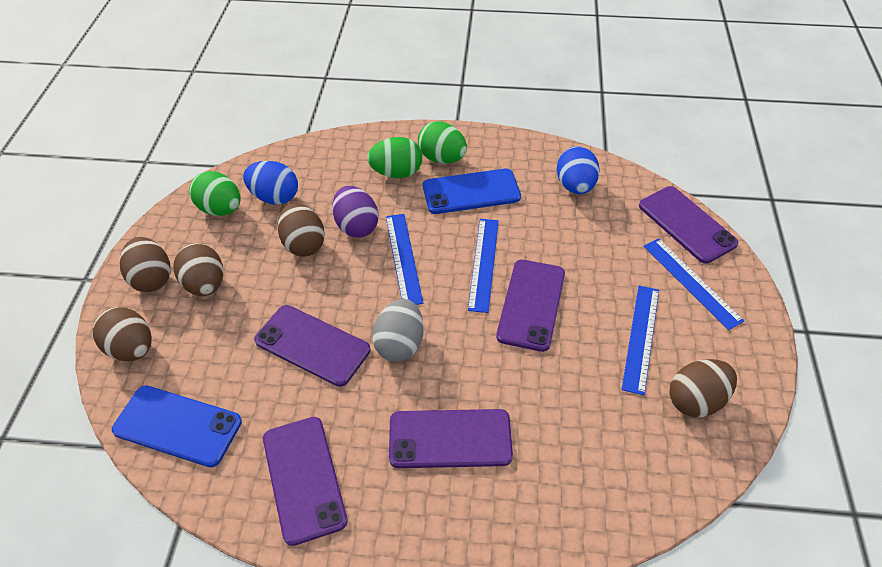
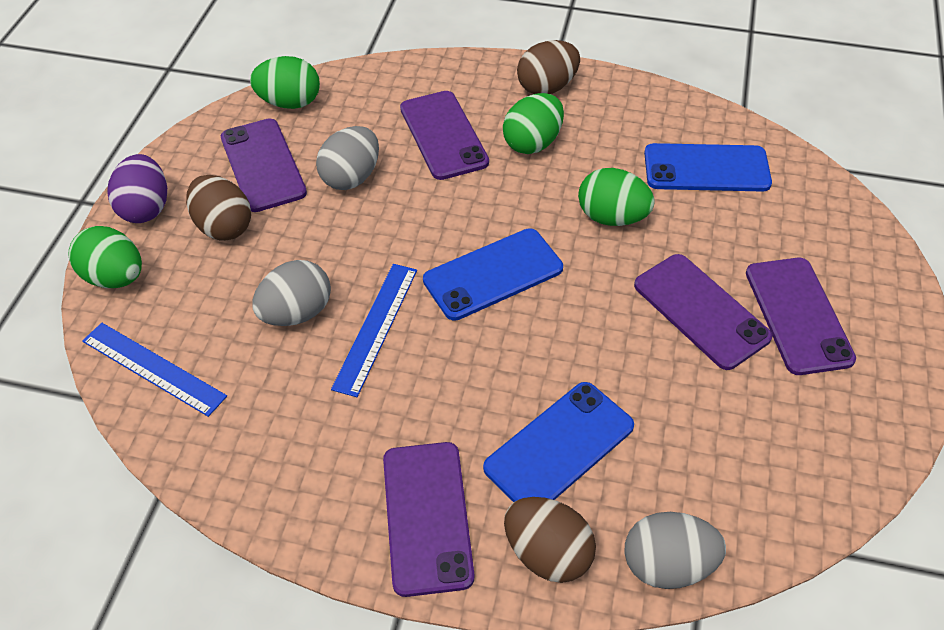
blue egg: 2 -> 0
blue phone: 2 -> 3
blue ruler: 4 -> 2
brown egg: 5 -> 3
green egg: 3 -> 4
grey egg: 1 -> 3

